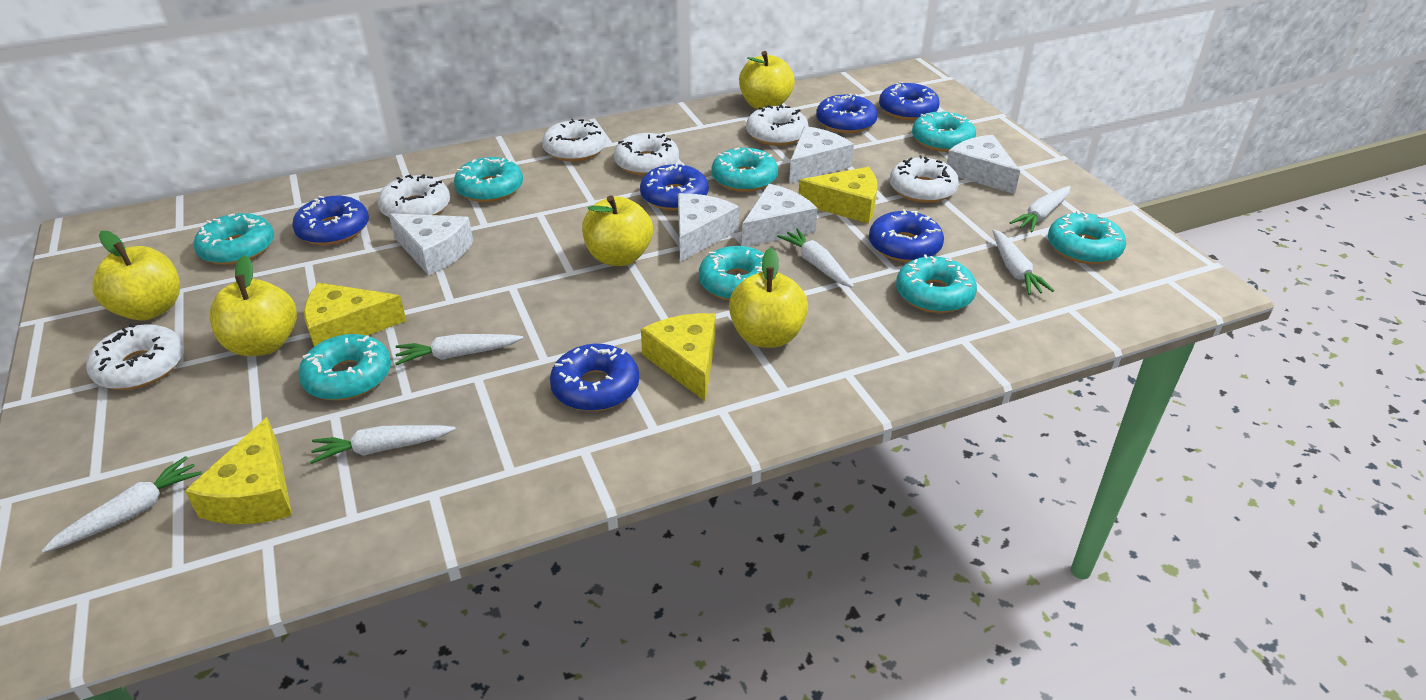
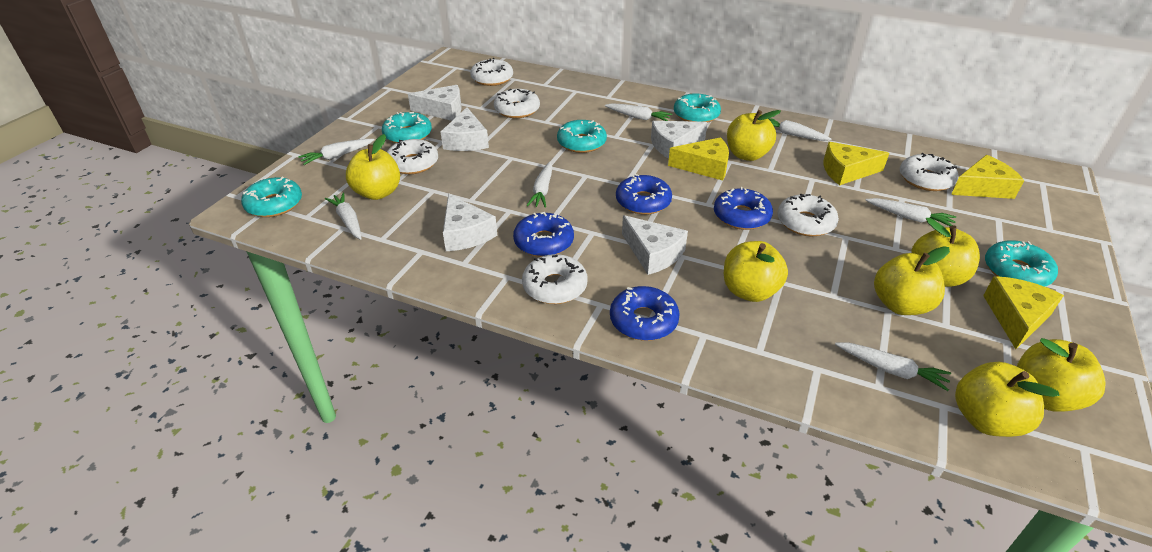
blue donut: 6 -> 4
turquoise donut: 8 -> 5
white carrot: 6 -> 7
yellow apple: 5 -> 7

